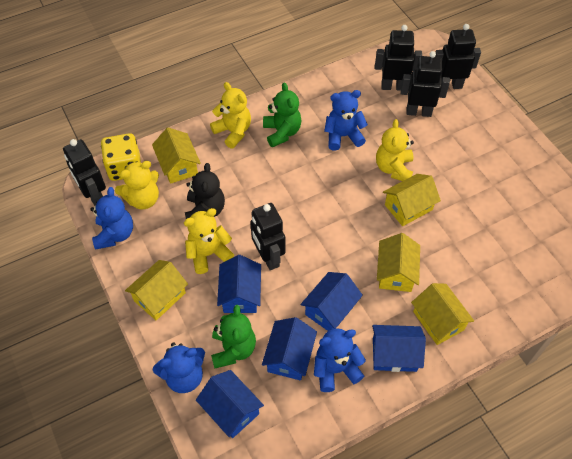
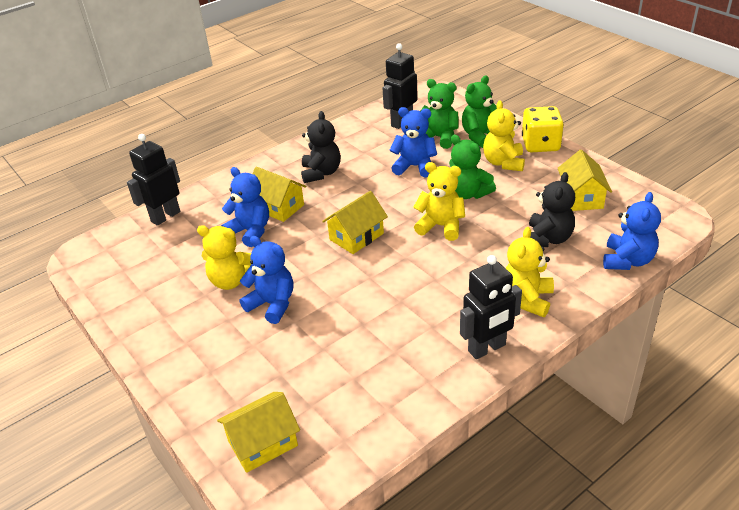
black robot: 5 -> 3
black teddy bear: 1 -> 2
blue house: 5 -> 0
green teddy bear: 2 -> 3
yellow house: 5 -> 4

